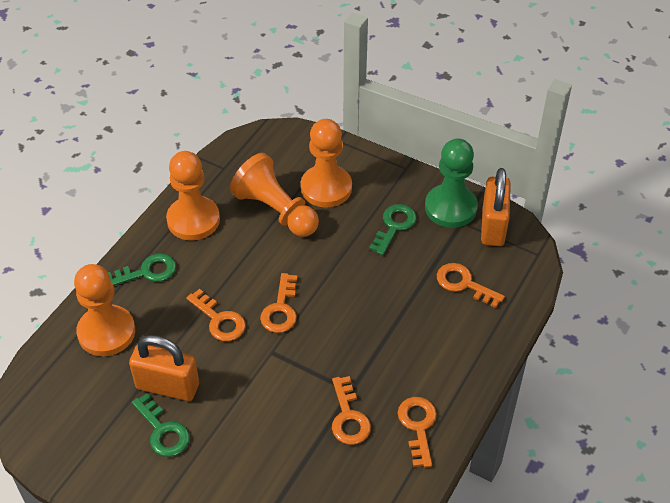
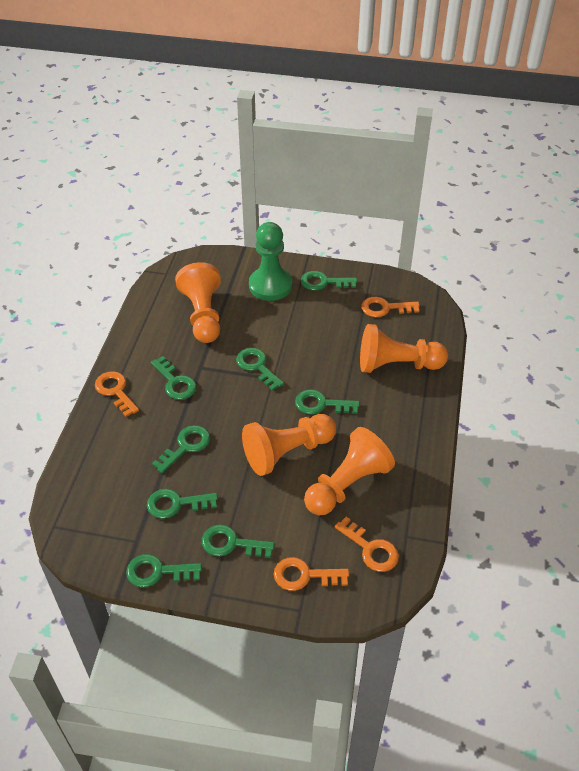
green key: 3 -> 8
orange key: 5 -> 4
orange padlock: 2 -> 0

